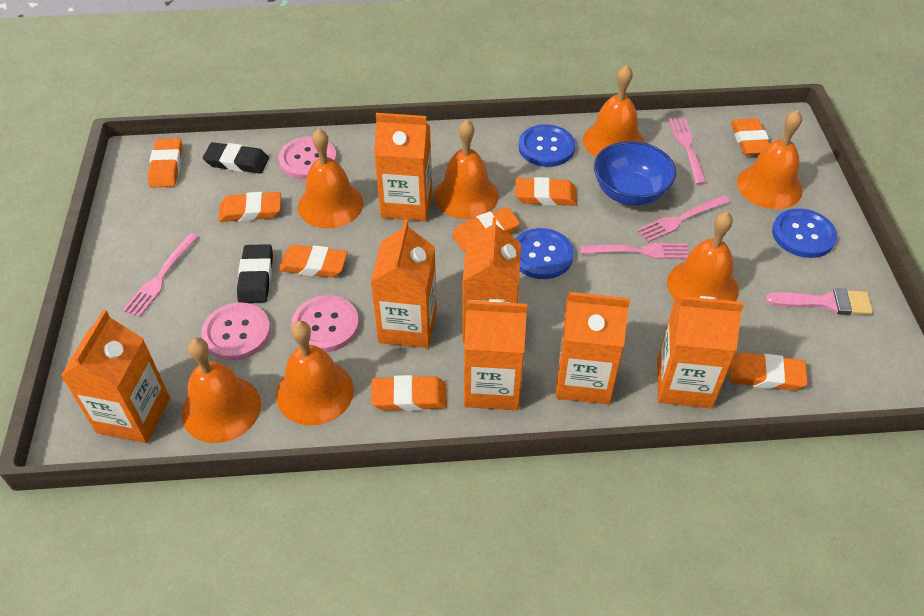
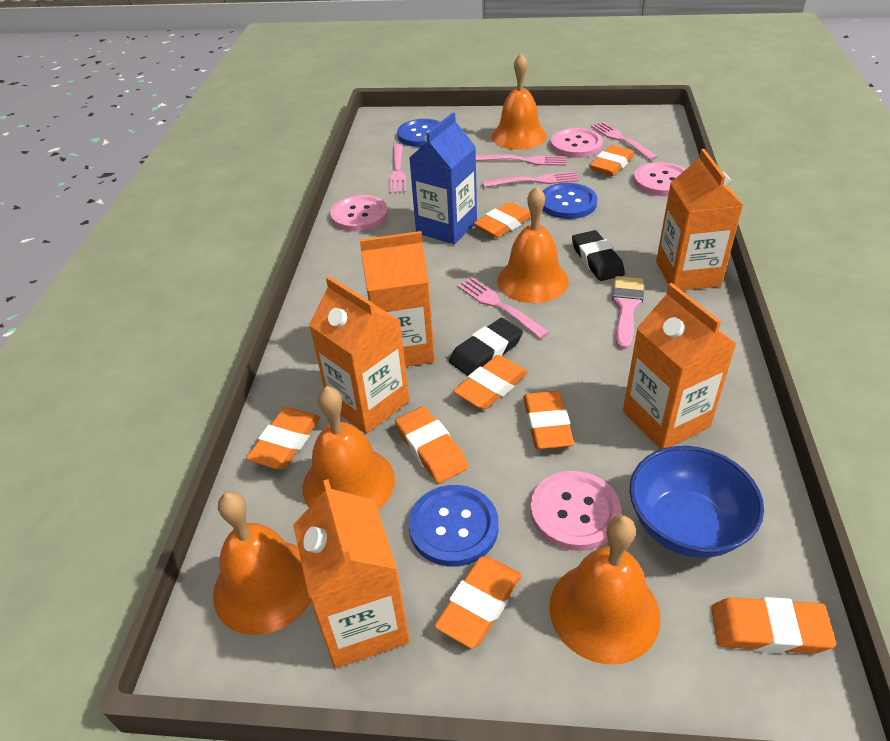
blue carton: 0 -> 1
orange bell: 7 -> 5
orange carton: 7 -> 5
pink button: 3 -> 4
pink fork: 4 -> 5

